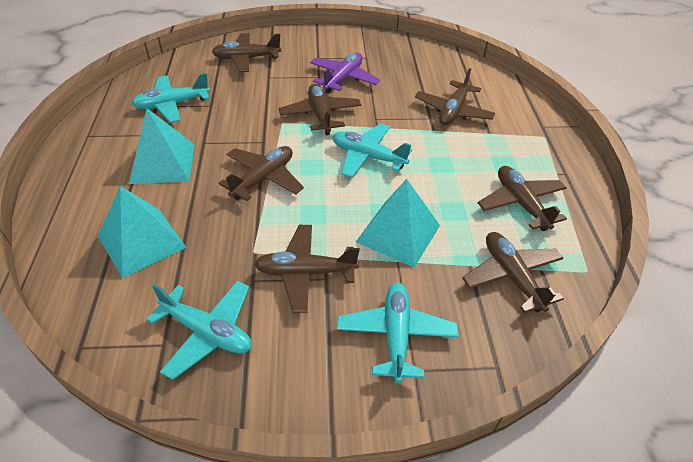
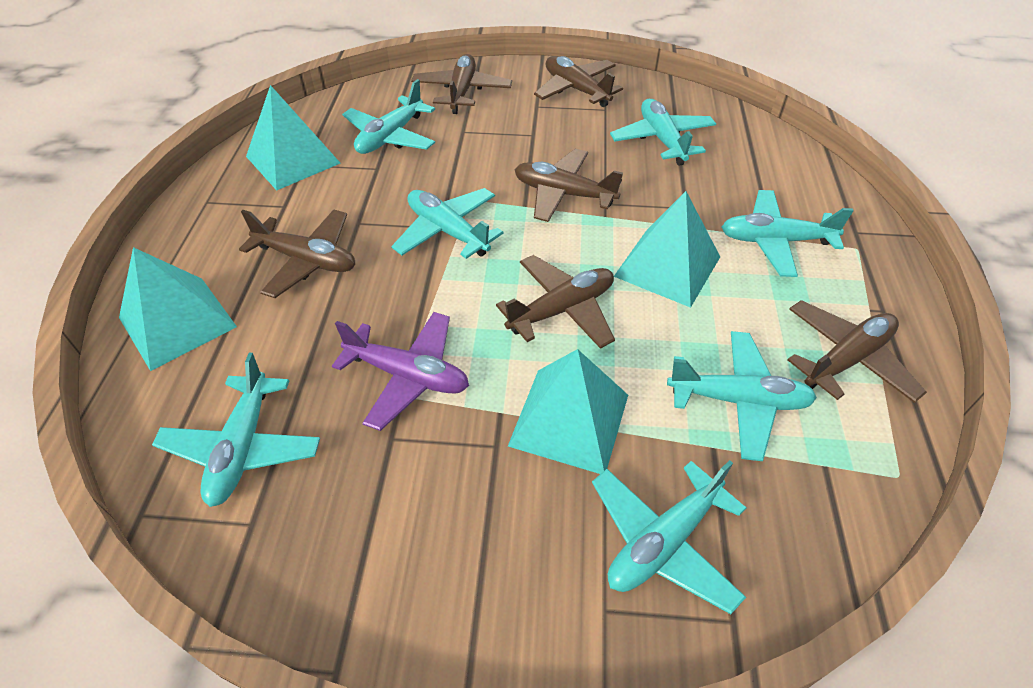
brown plane: 7 -> 6
turquoise plane: 4 -> 7
turquoise pyramid: 3 -> 4

